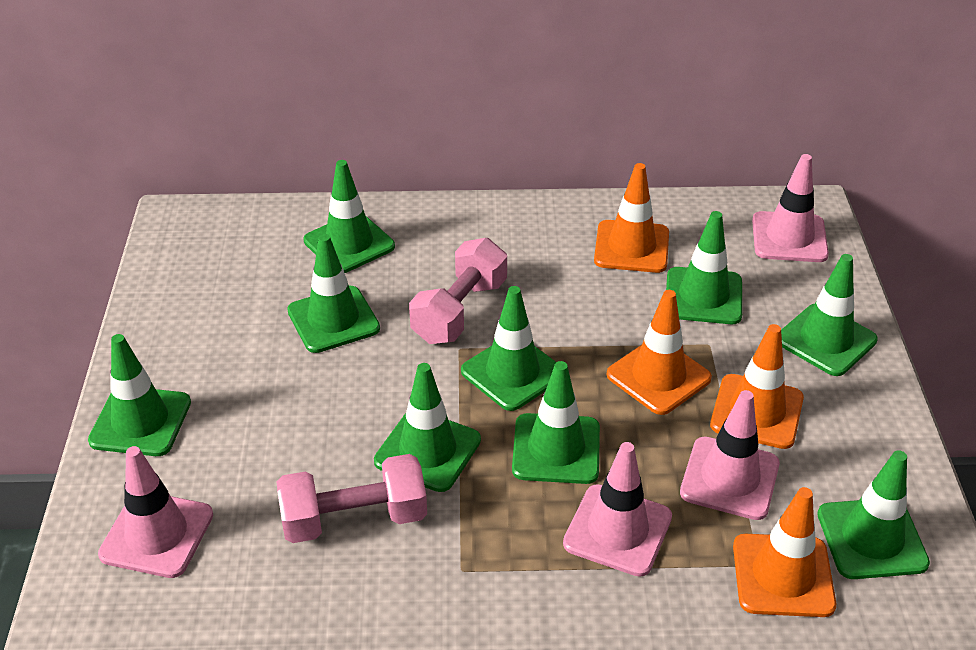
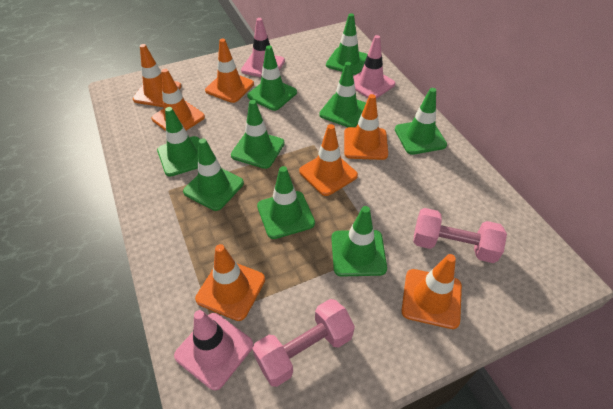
orange traffic cone: 4 -> 7
pink traffic cone: 4 -> 3

